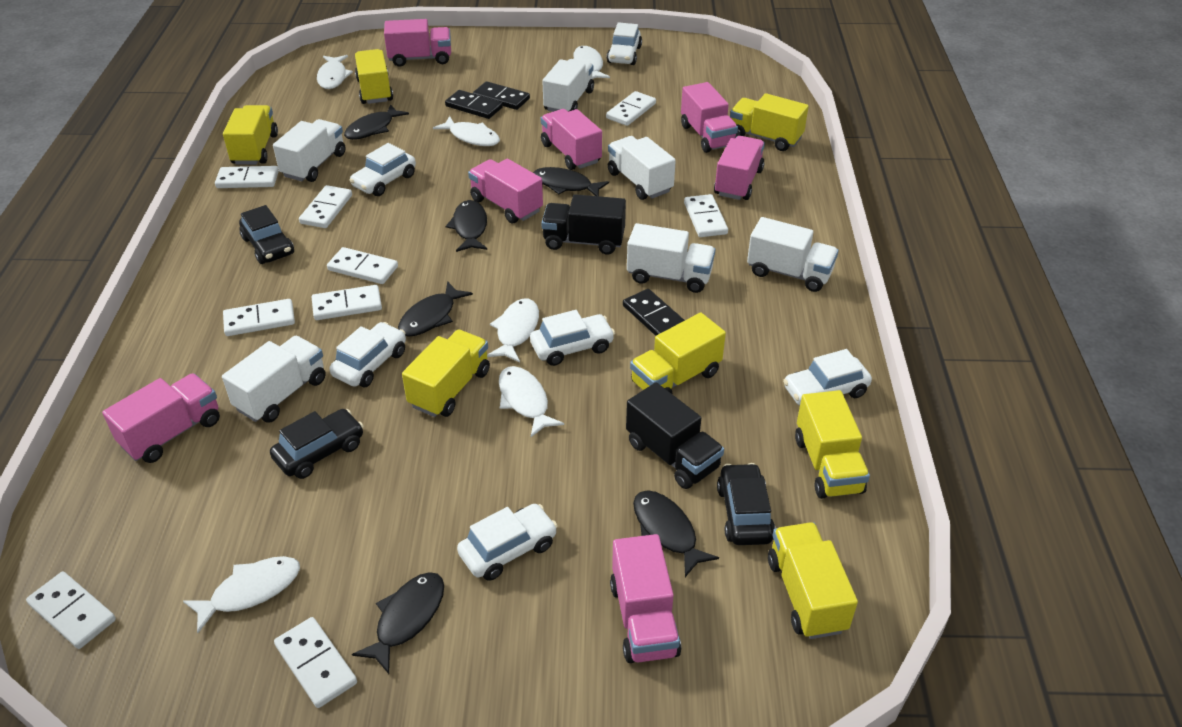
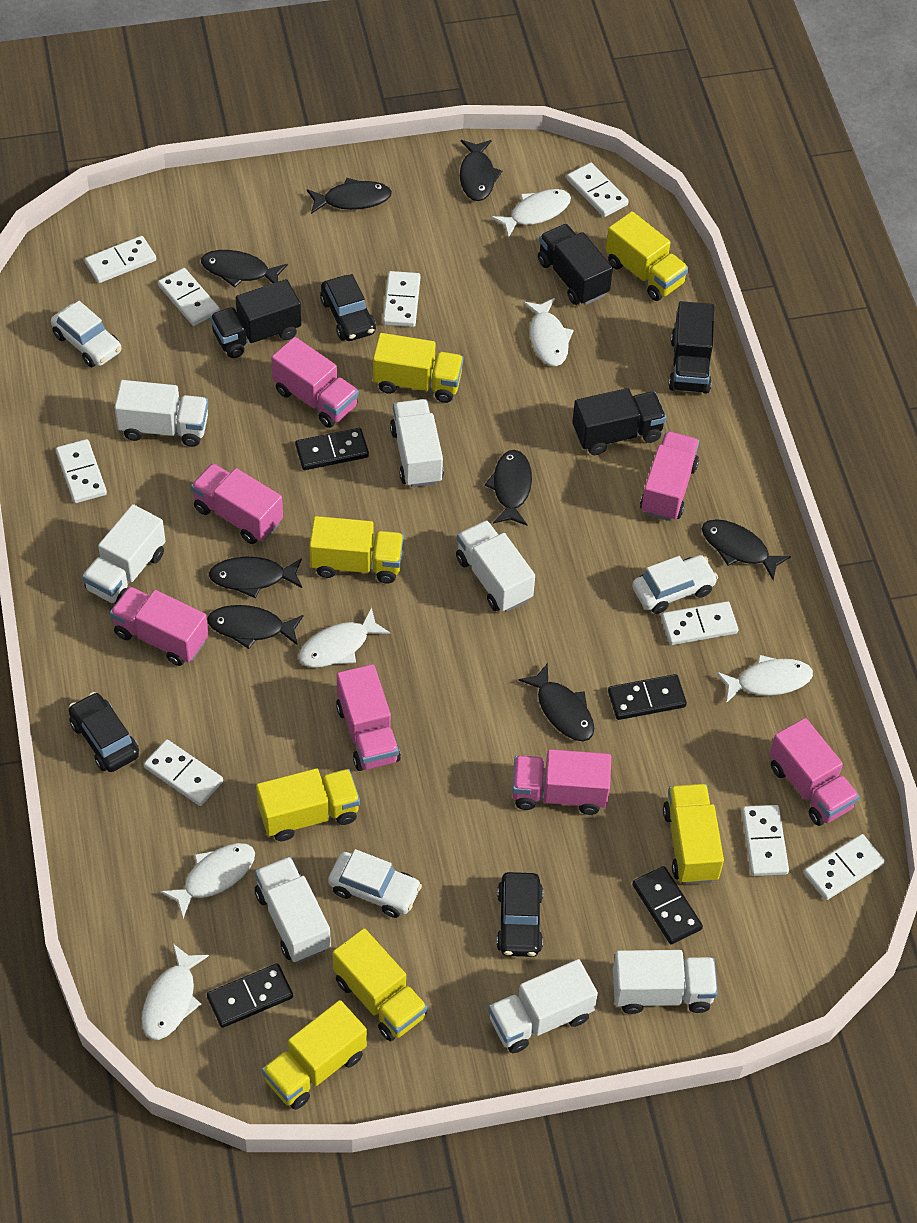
black domino: 3 -> 4
black fish: 6 -> 8
black truck: 2 -> 4
white car: 6 -> 3
white truck: 6 -> 7

